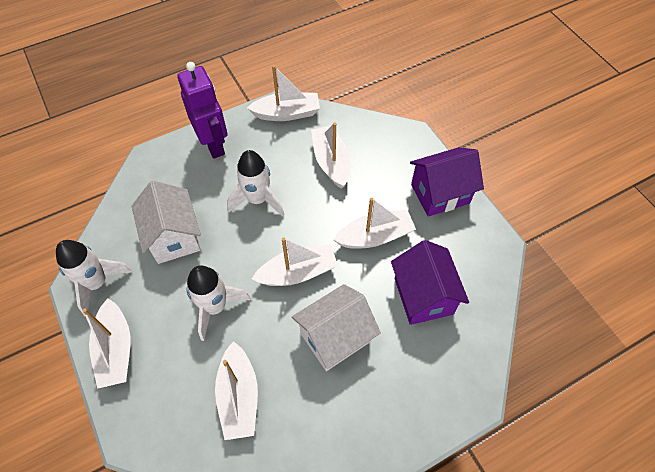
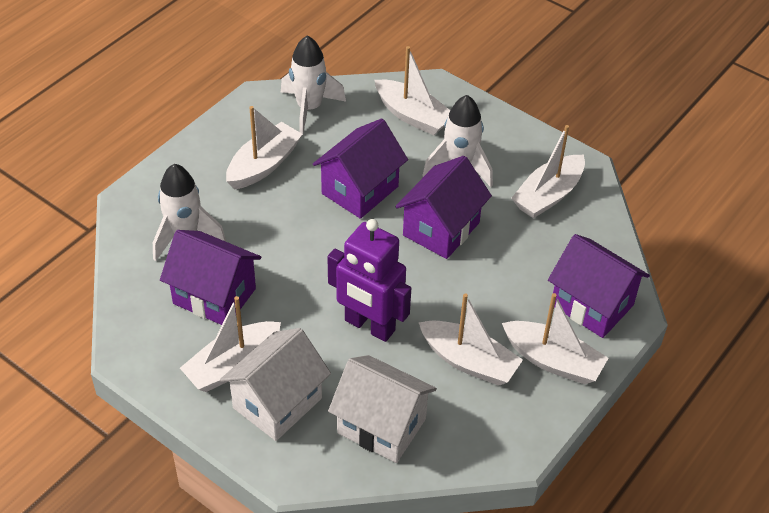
purple house: 2 -> 4

